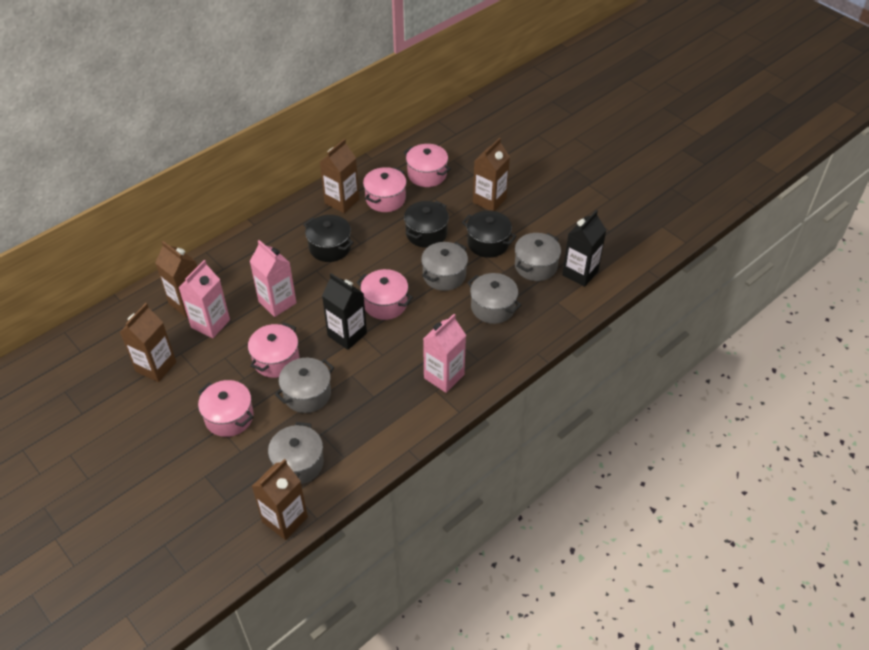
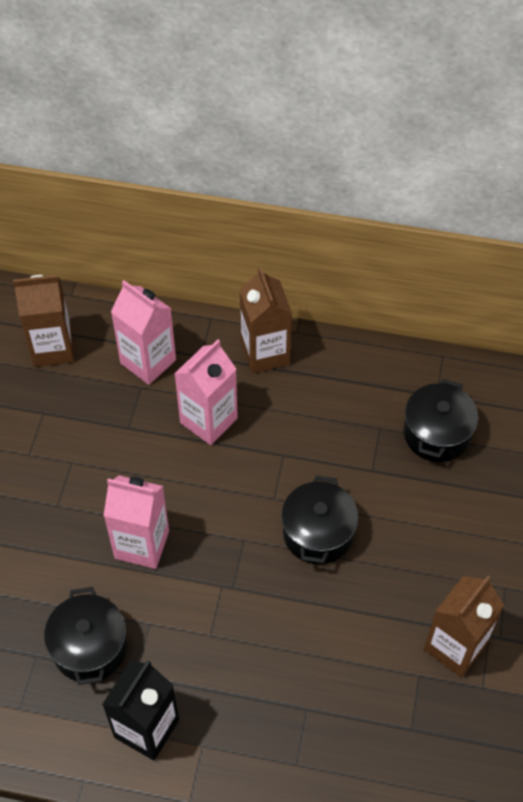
black carton: 2 -> 1
brown carton: 5 -> 3
grey pot: 5 -> 0
pink pot: 5 -> 0

